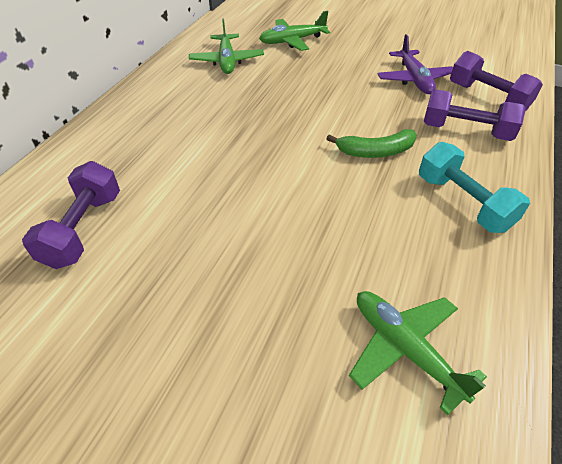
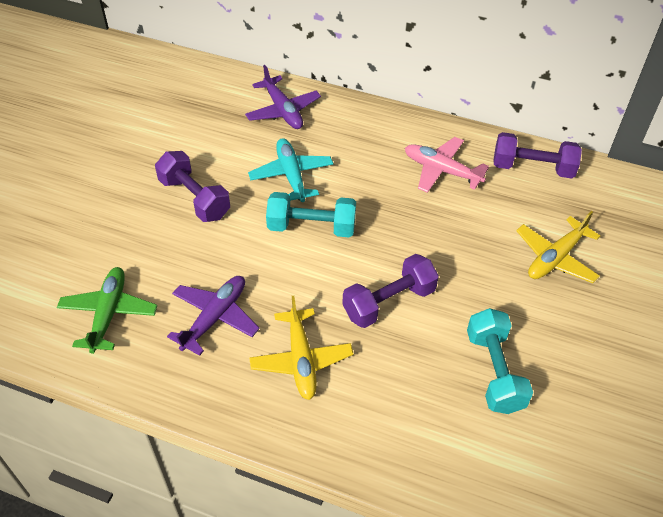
green banana: 1 -> 0
green plane: 3 -> 1
pink plane: 0 -> 1
purple plane: 1 -> 2
turquoise dumbbell: 1 -> 2
turquoise plane: 0 -> 1
yellow plane: 0 -> 2

